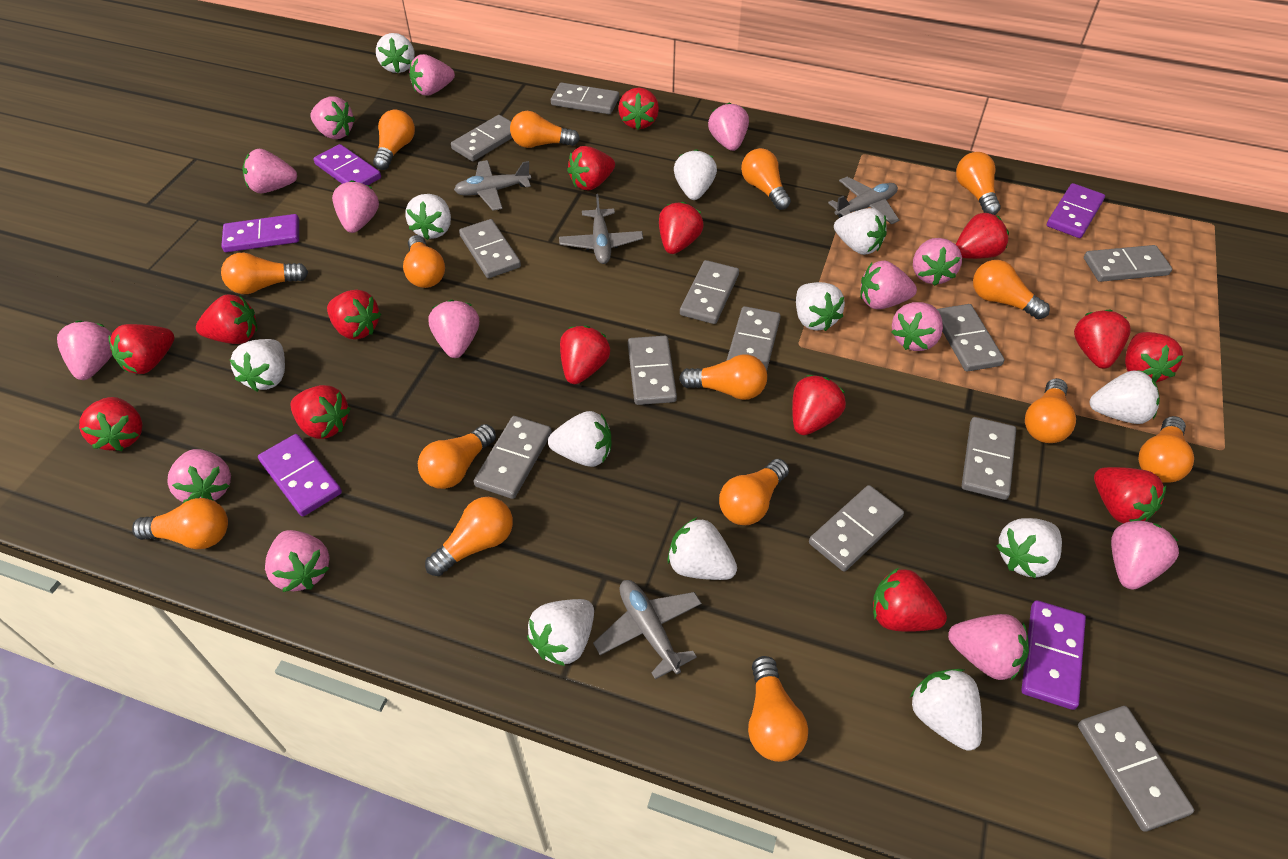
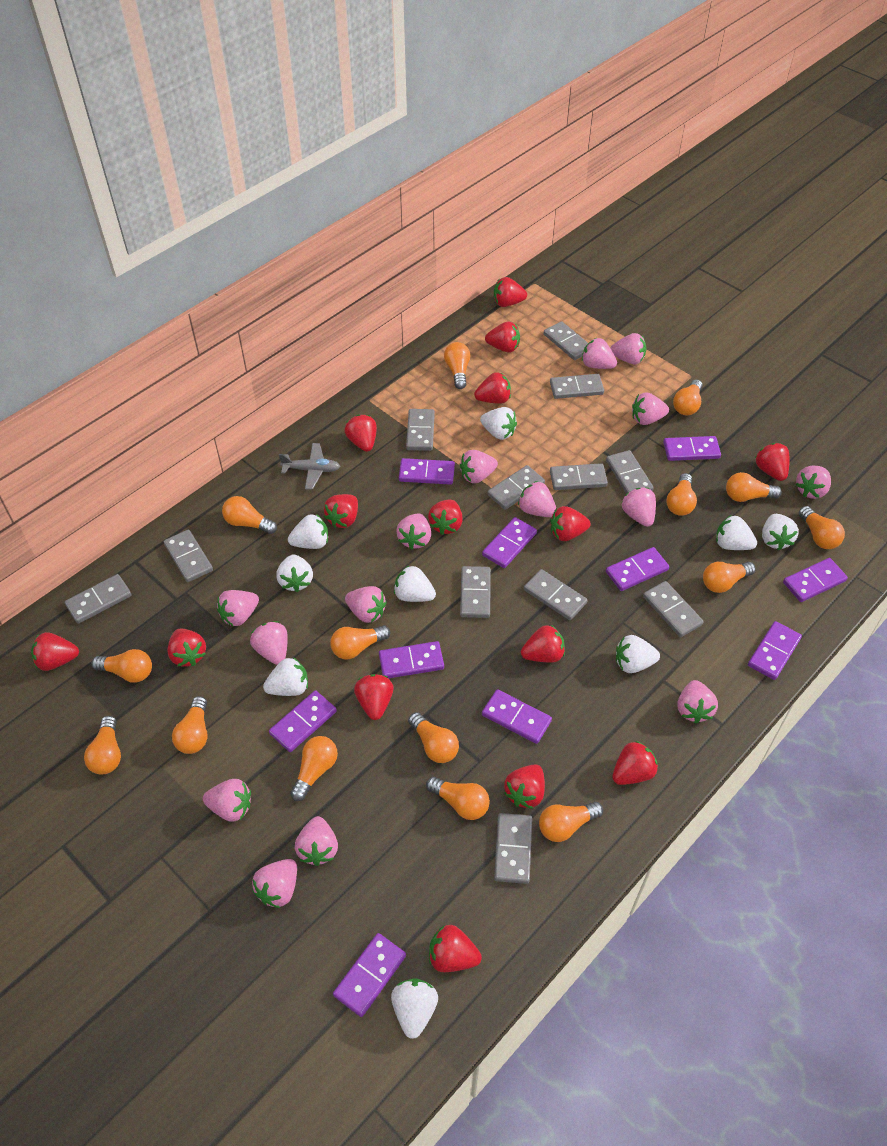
grey plane: 4 -> 1
pink strawberry: 14 -> 15
purple domino: 5 -> 10
white strawberry: 12 -> 9

